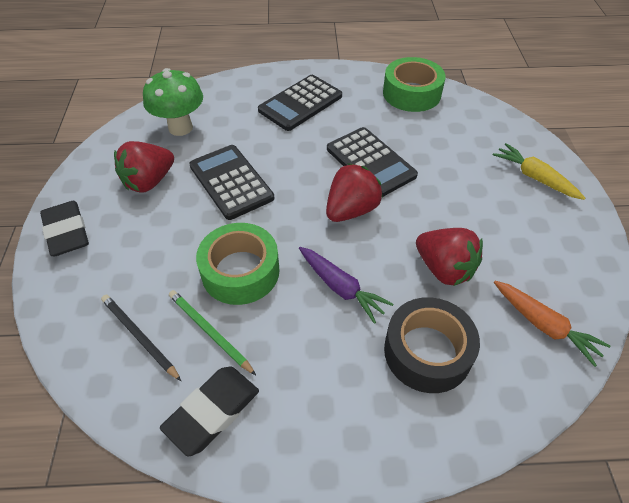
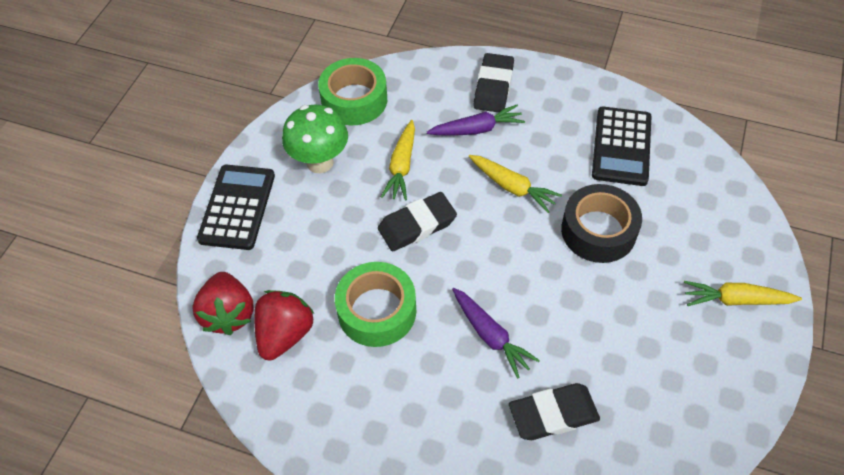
black calculator: 3 -> 2
black eraser: 2 -> 3
black pencil: 1 -> 0
green pencil: 1 -> 0
orange carrot: 1 -> 0
purple carrot: 1 -> 2
red strawberry: 3 -> 2
yellow carrot: 1 -> 3

